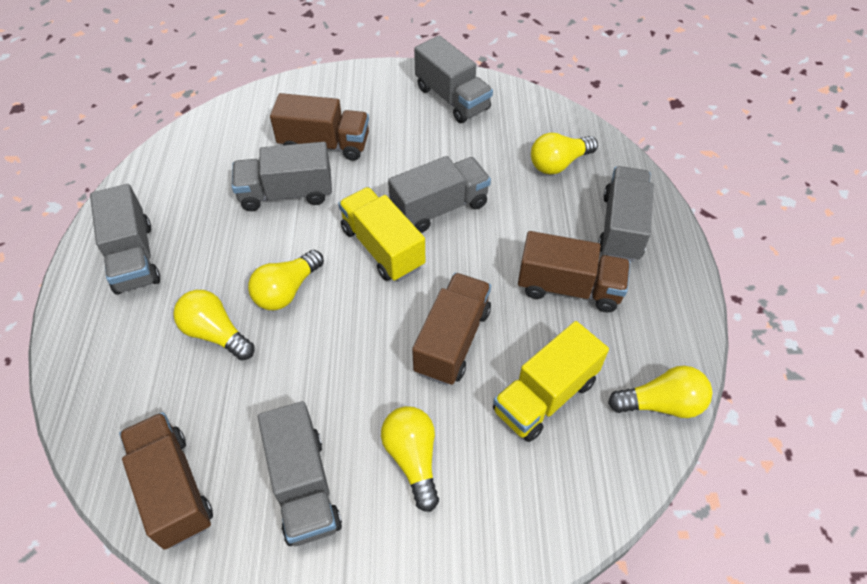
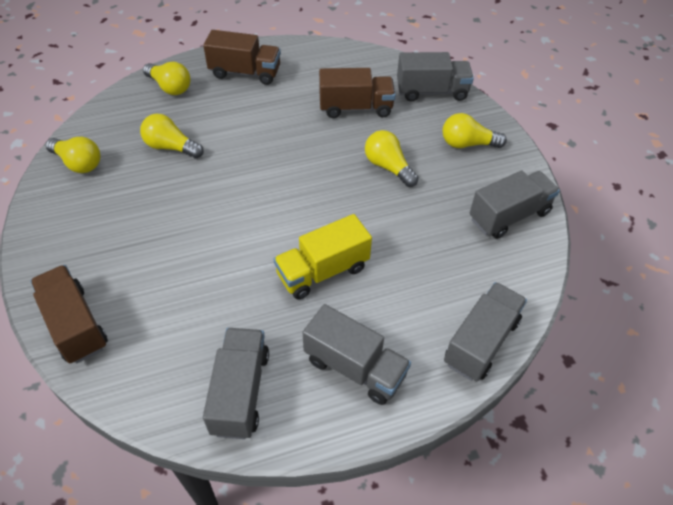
brown truck: 4 -> 3
grey truck: 6 -> 5
yellow truck: 2 -> 1

